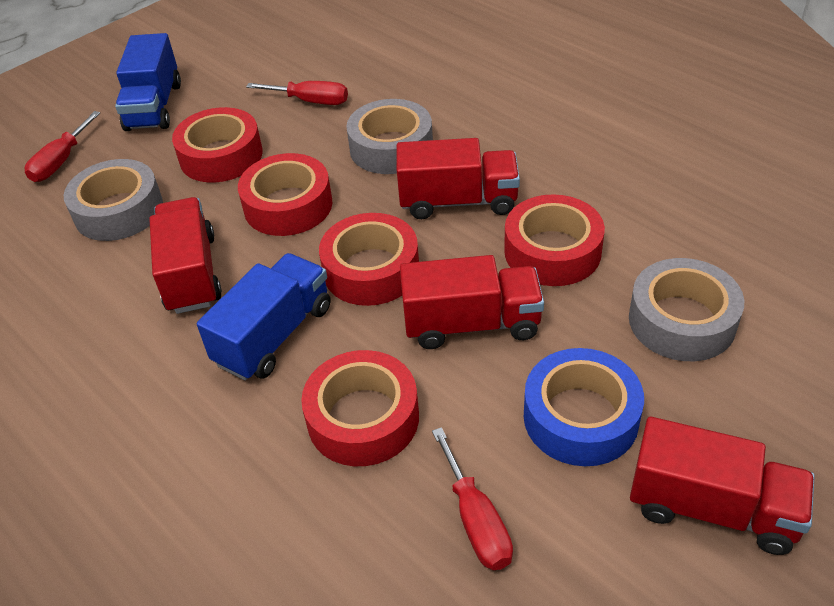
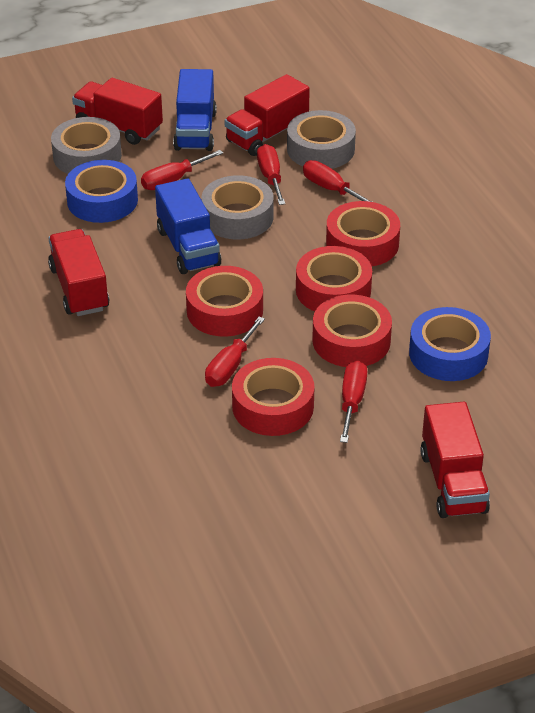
blue tape: 1 -> 2
red screwdriver: 3 -> 5

